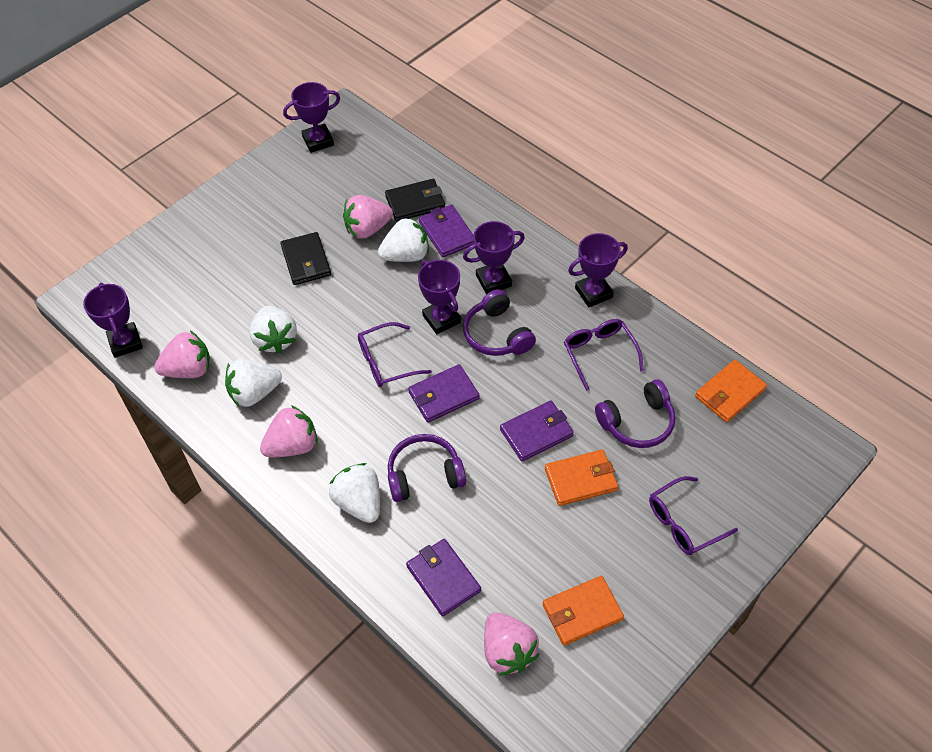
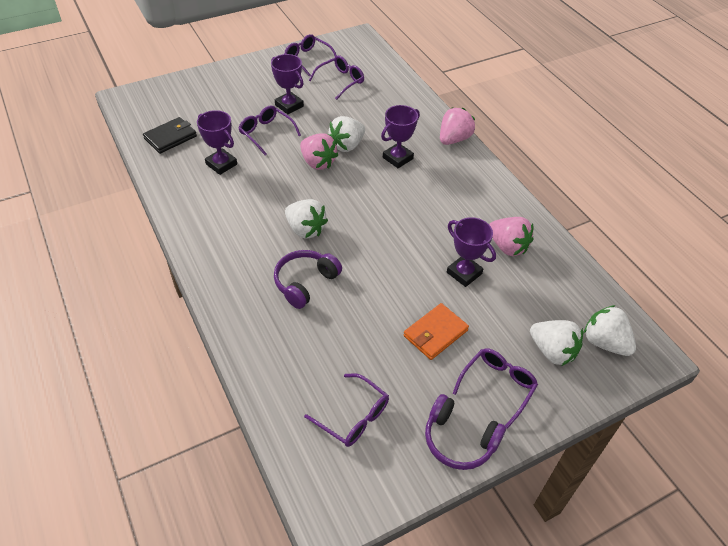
black wallet: 2 -> 1
orange wallet: 3 -> 1
pink strawberry: 4 -> 3
purple glasses: 3 -> 5
purple headphones: 3 -> 2
purple trophy: 5 -> 4
purple wallet: 4 -> 0

